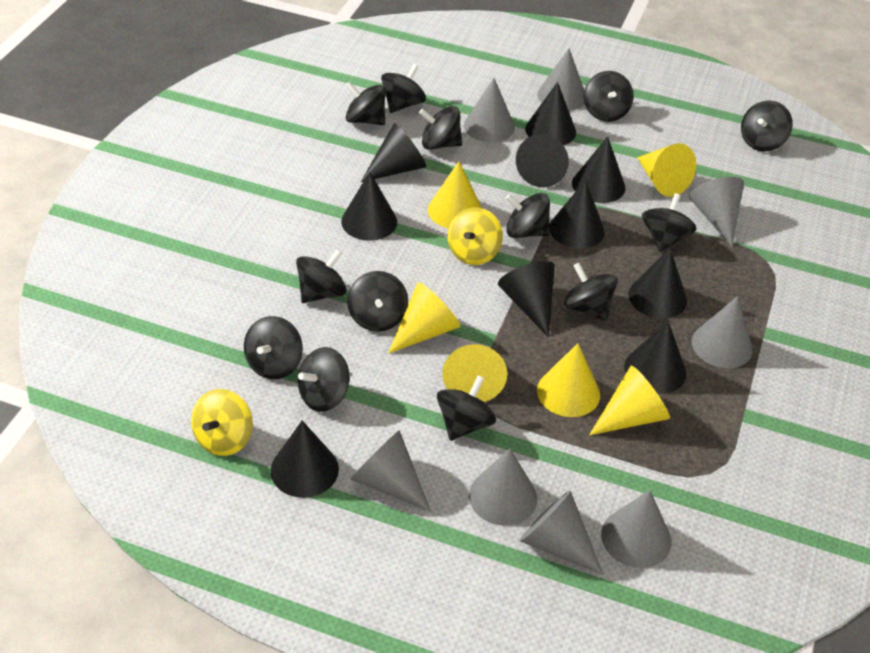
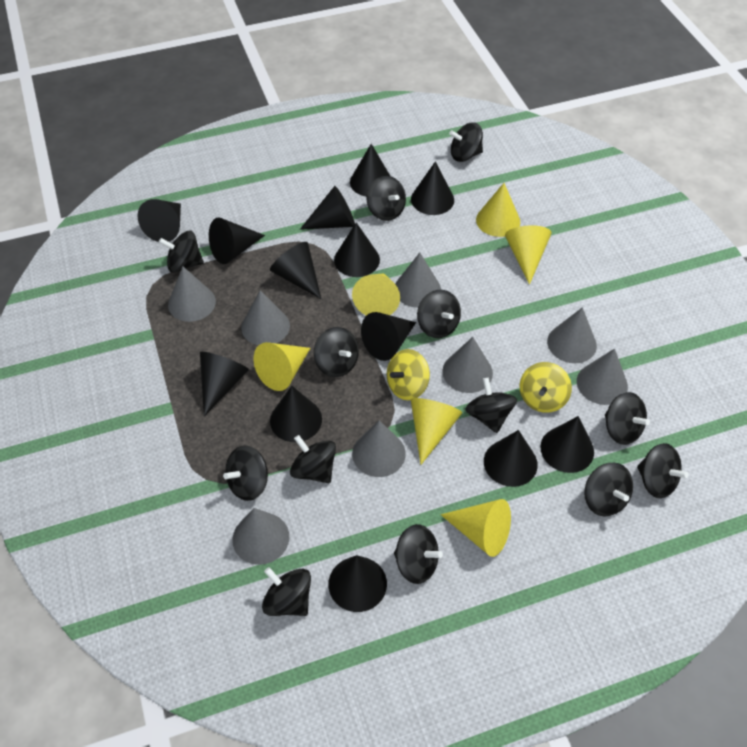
black cone: 10 -> 13

